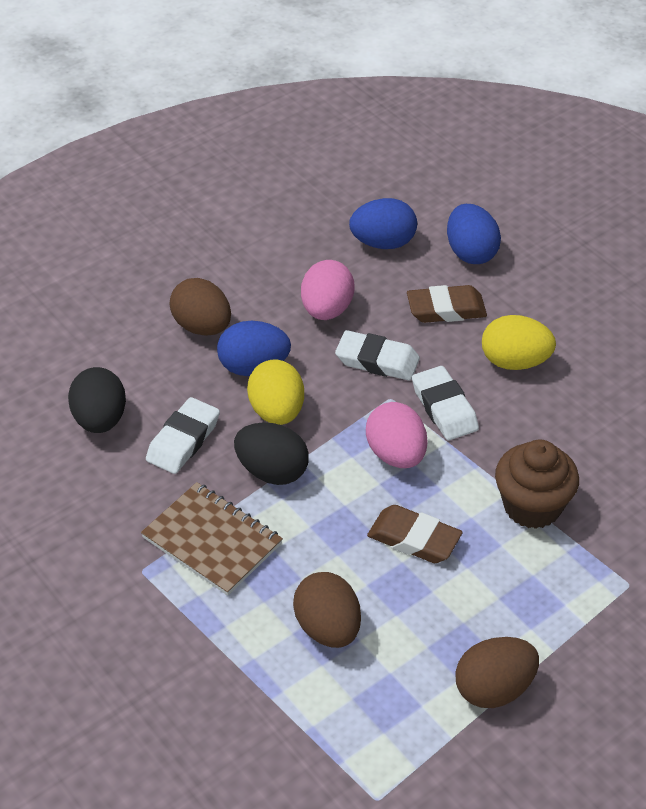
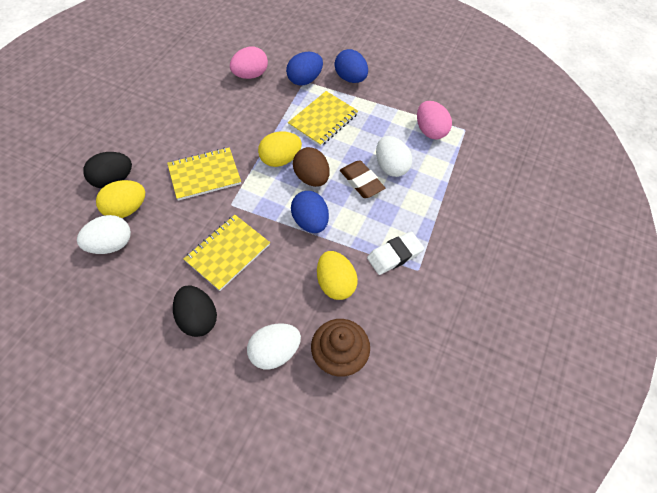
brown egg: 3 -> 1
brown eraser: 2 -> 1
brown notebook: 1 -> 0
white egg: 0 -> 3
white eraser: 3 -> 1
yellow egg: 2 -> 3
yellow notebook: 0 -> 3

